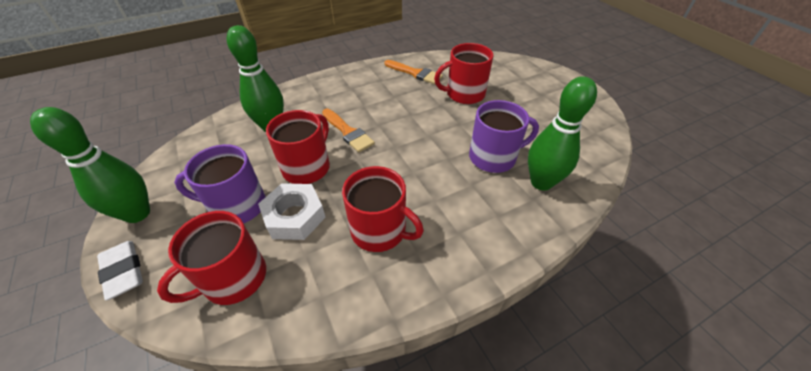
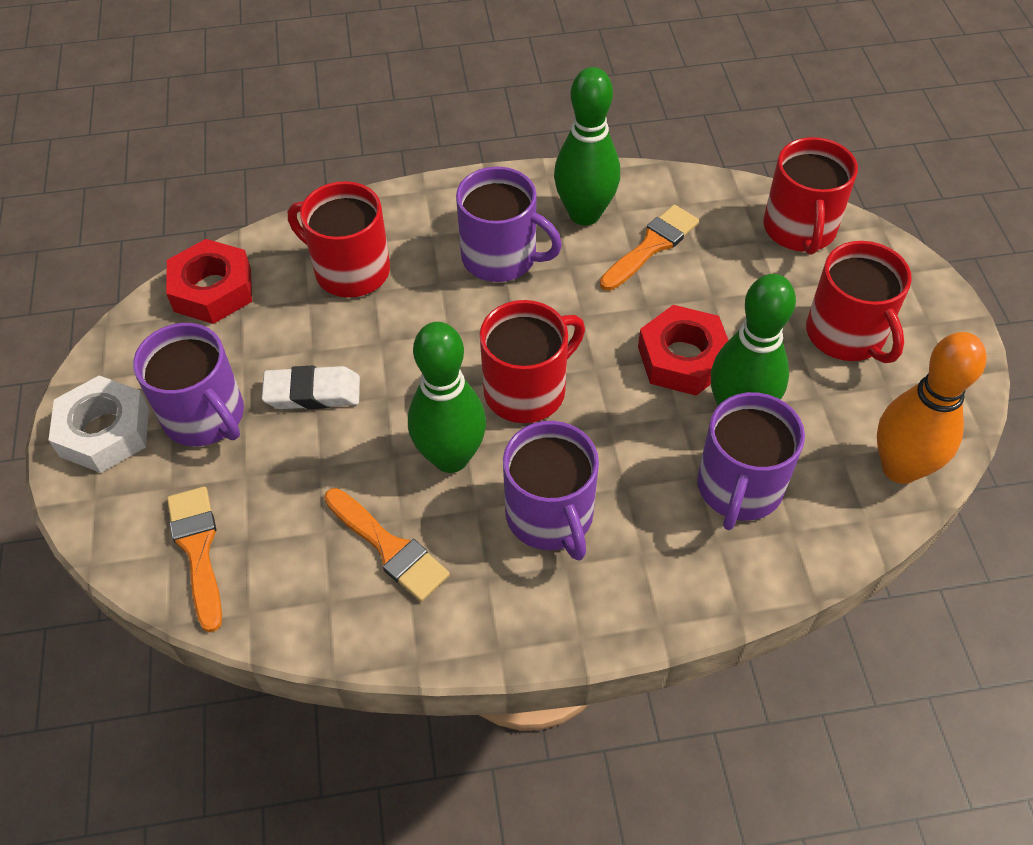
orange bowling pin: 0 -> 1
orange brush: 2 -> 3
purple mug: 2 -> 4
red nut: 0 -> 2

